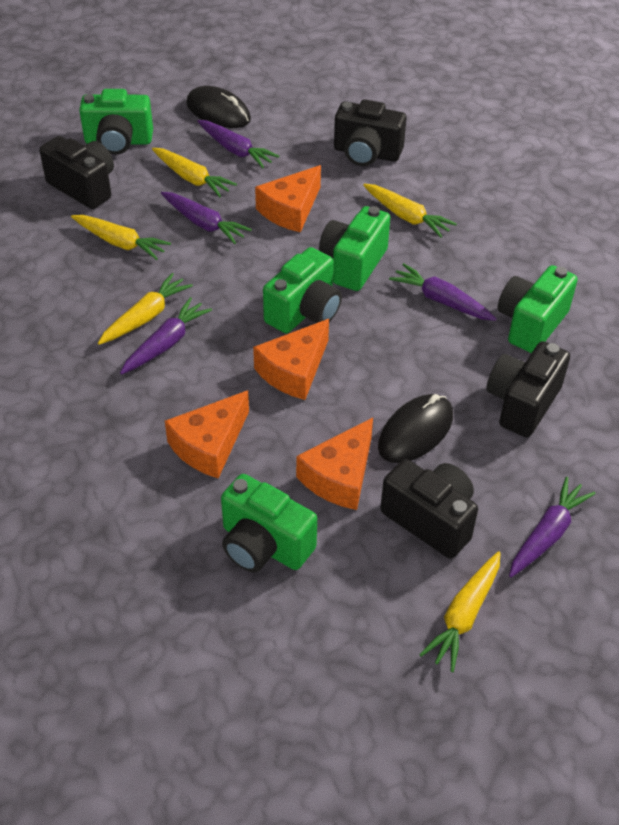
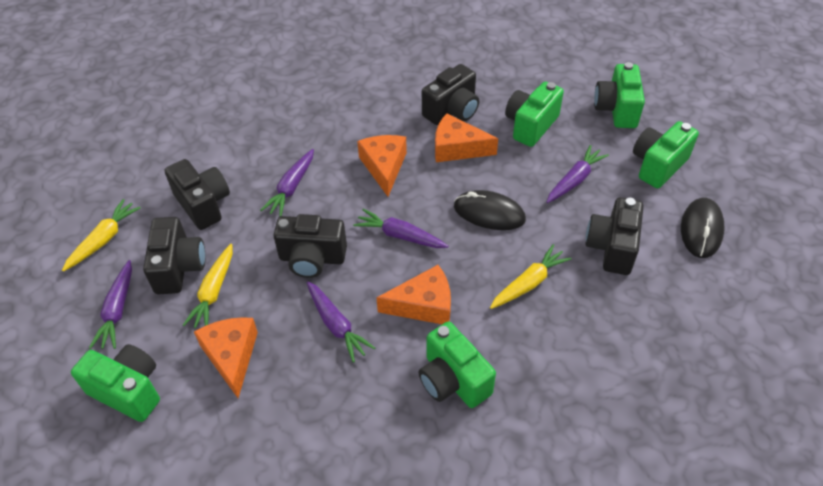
black camera: 4 -> 5
yellow carrot: 5 -> 3

